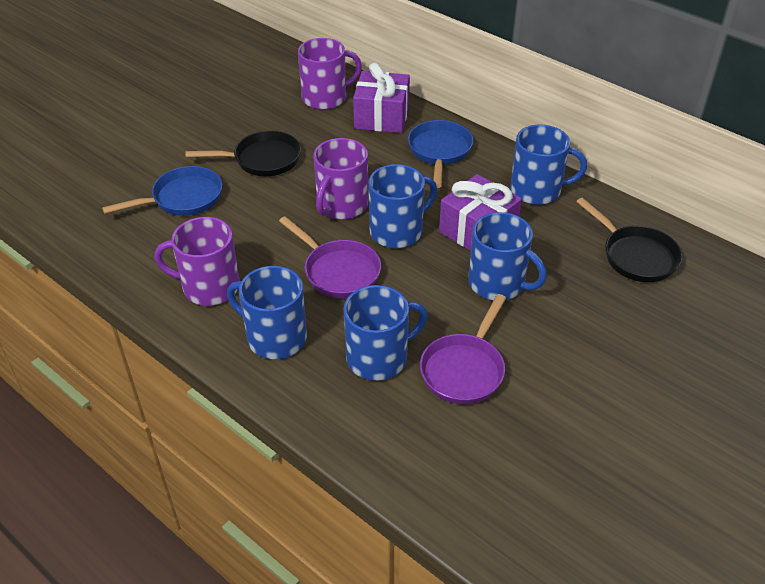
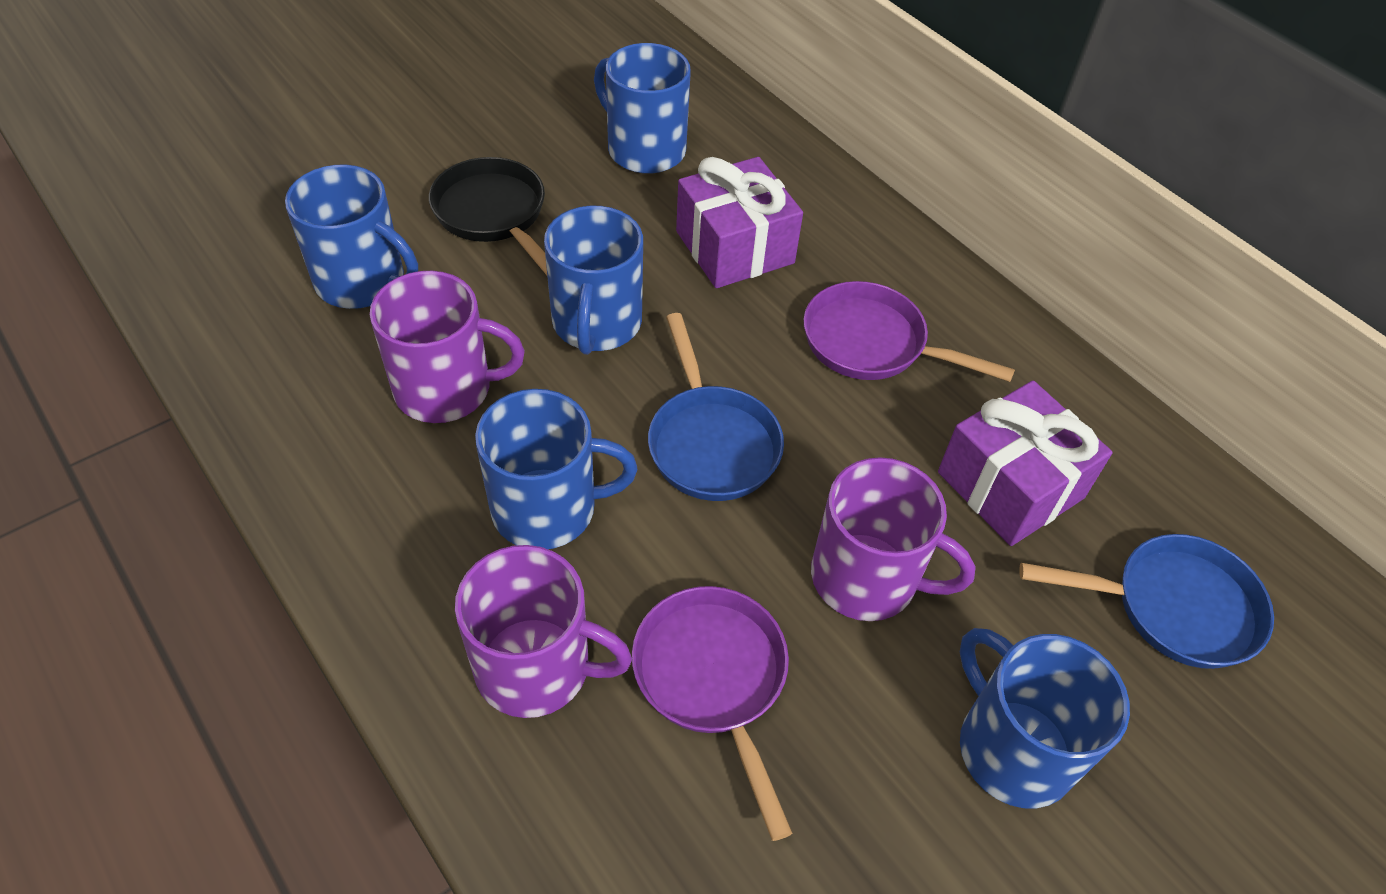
black pan: 2 -> 1

